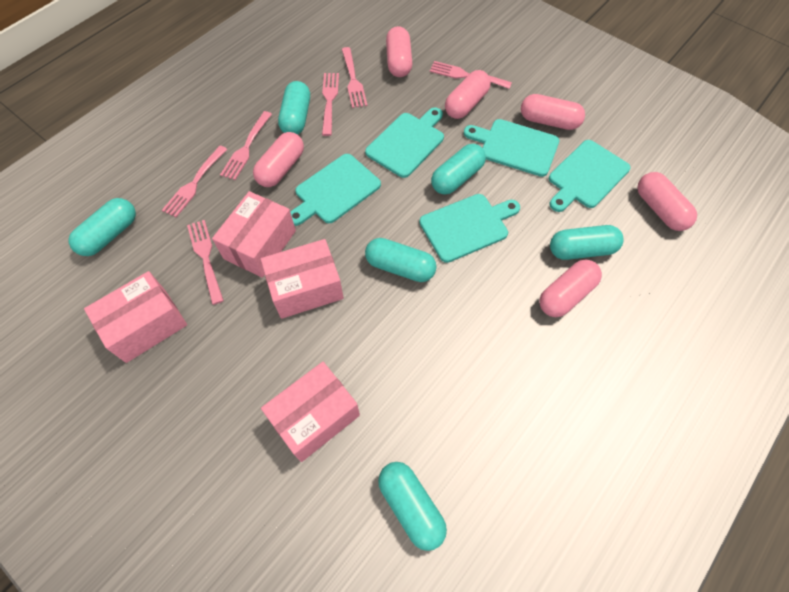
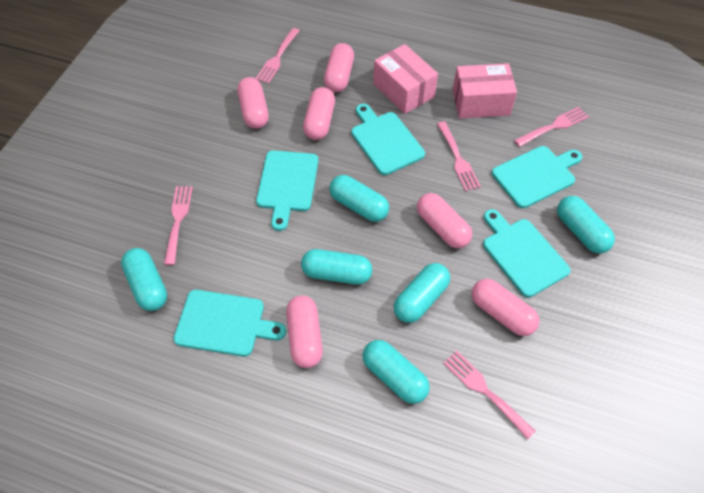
pink box: 4 -> 2
pink fork: 6 -> 5

